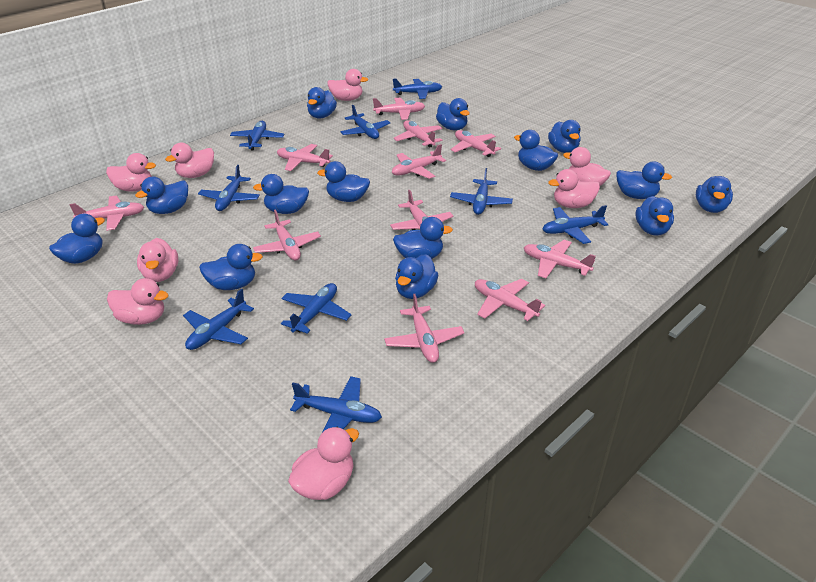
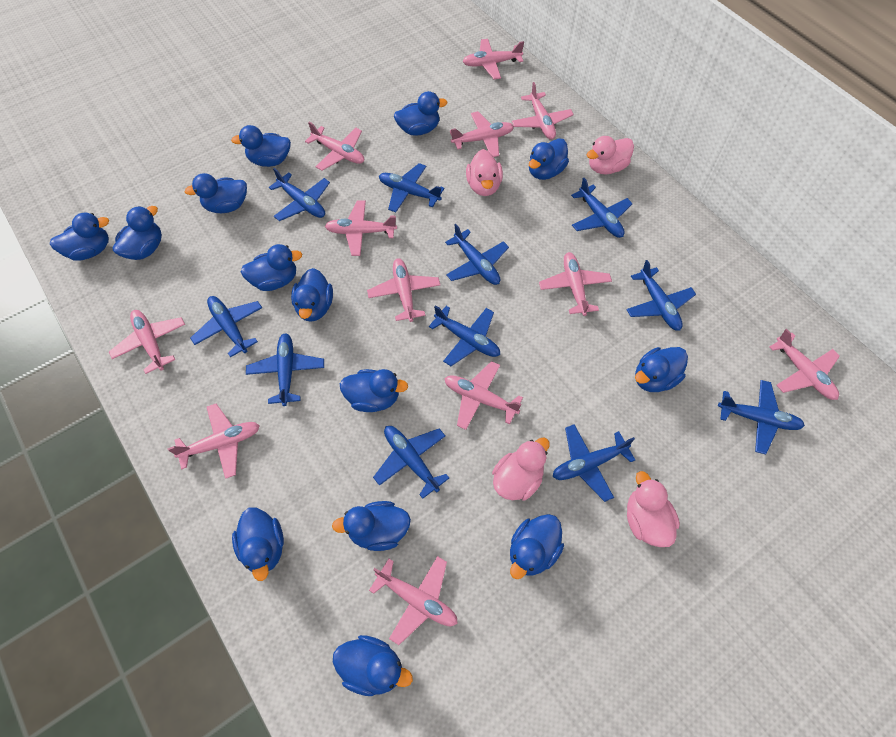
blue plane: 9 -> 11
pink duck: 8 -> 4
pink plane: 11 -> 12

